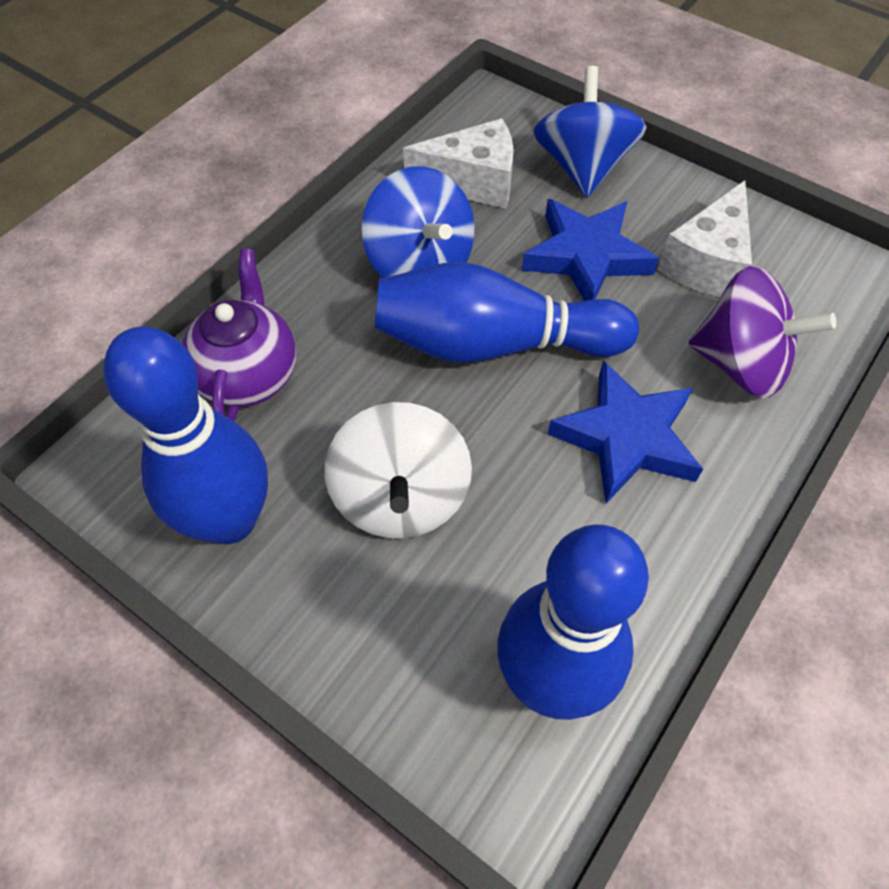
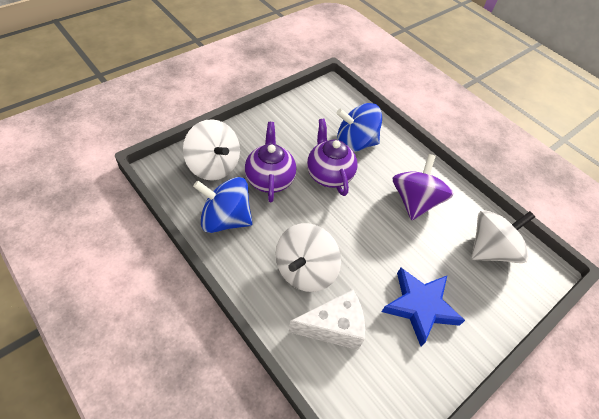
blue bowling pin: 3 -> 0
blue star: 2 -> 1
purple teapot: 1 -> 2
white cheese: 2 -> 1
white spinning top: 1 -> 3

